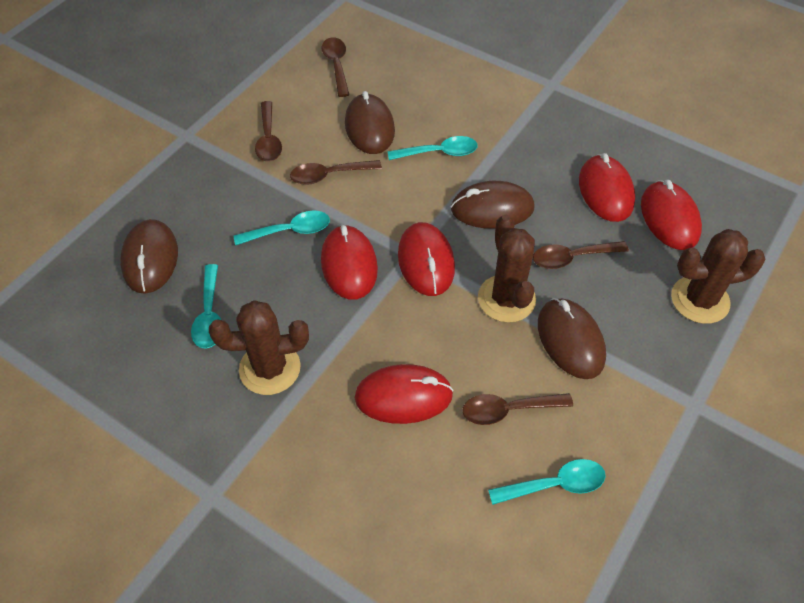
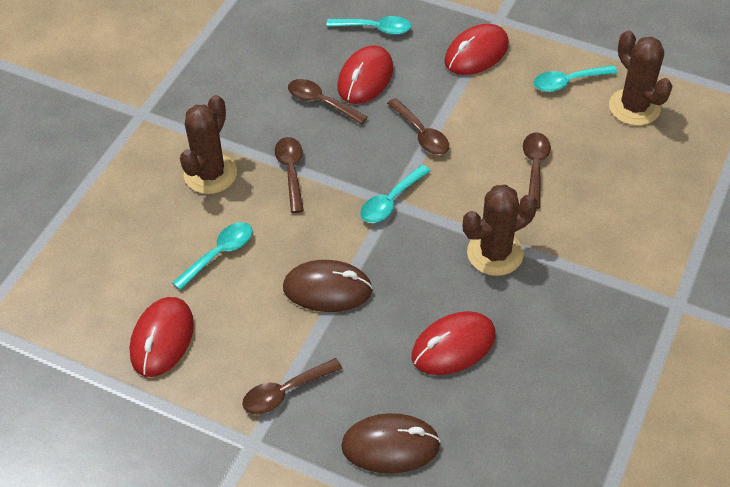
brown mouse: 4 -> 2
red mouse: 5 -> 4

